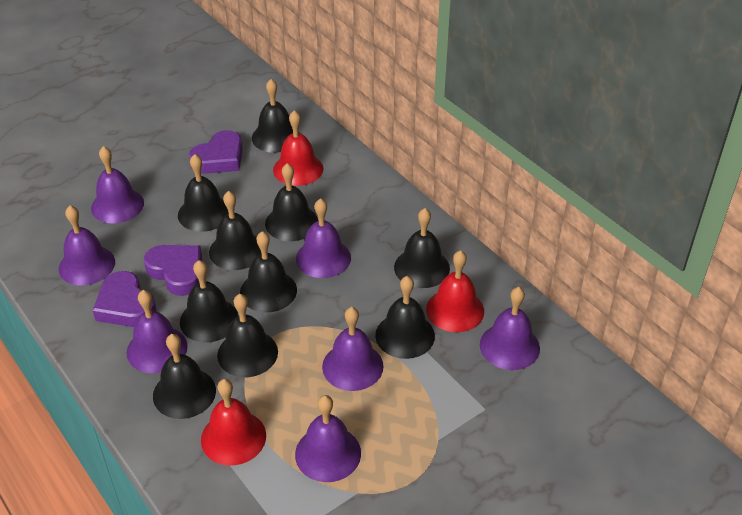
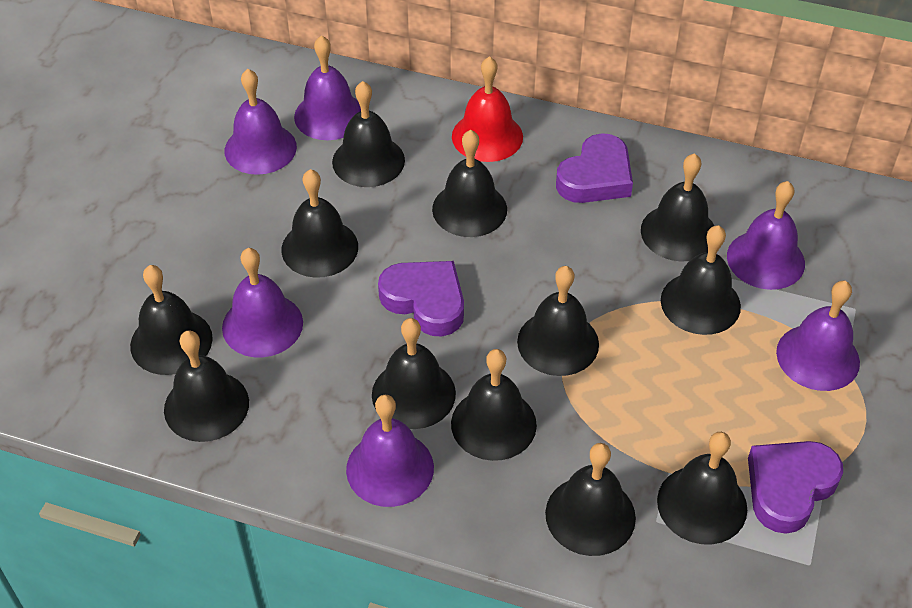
black bell: 10 -> 12
purple bell: 7 -> 6
red bell: 3 -> 1

